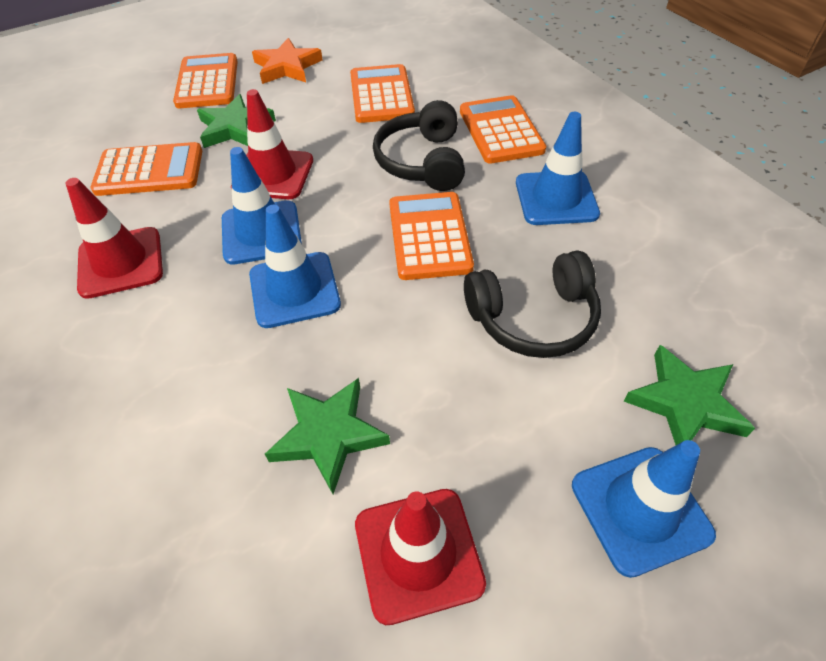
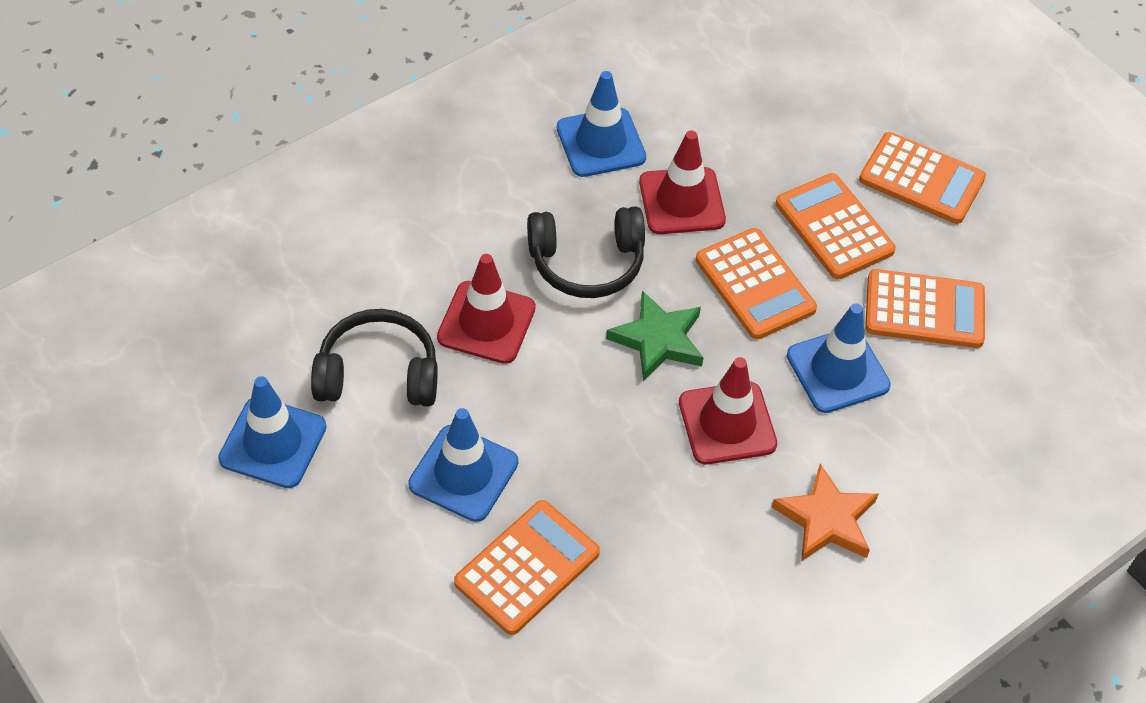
green star: 3 -> 1

